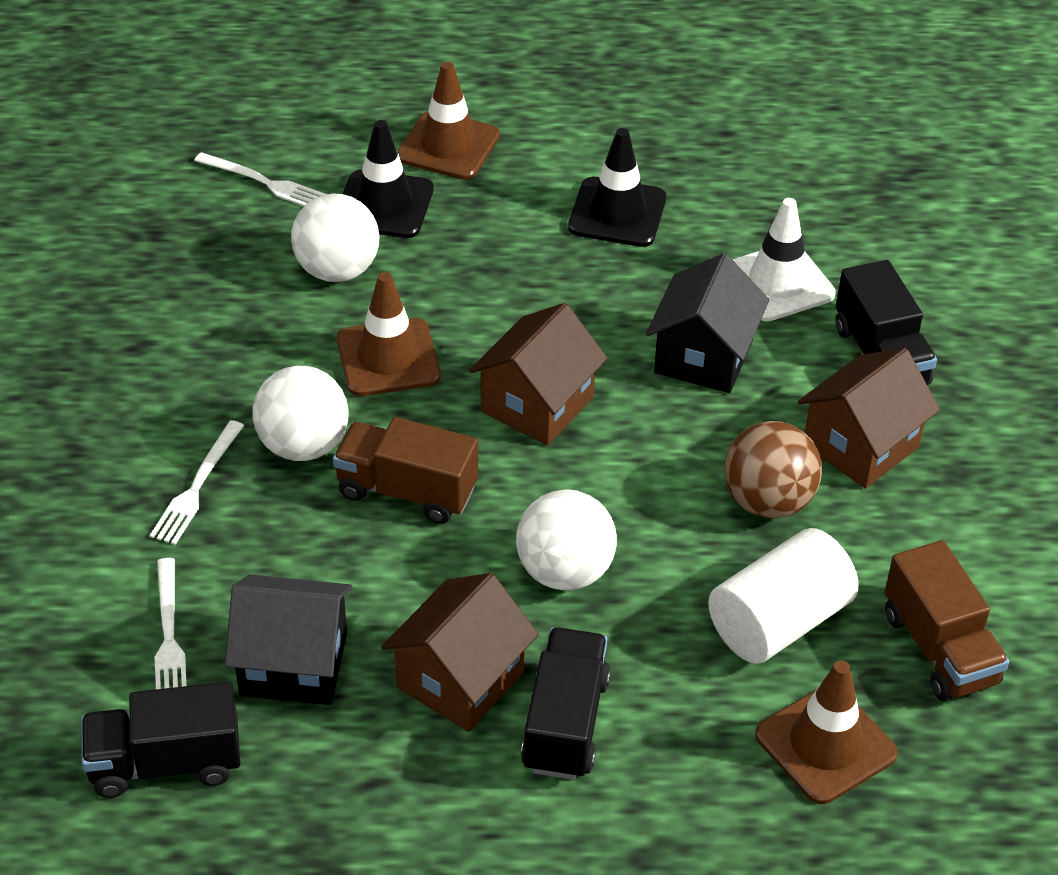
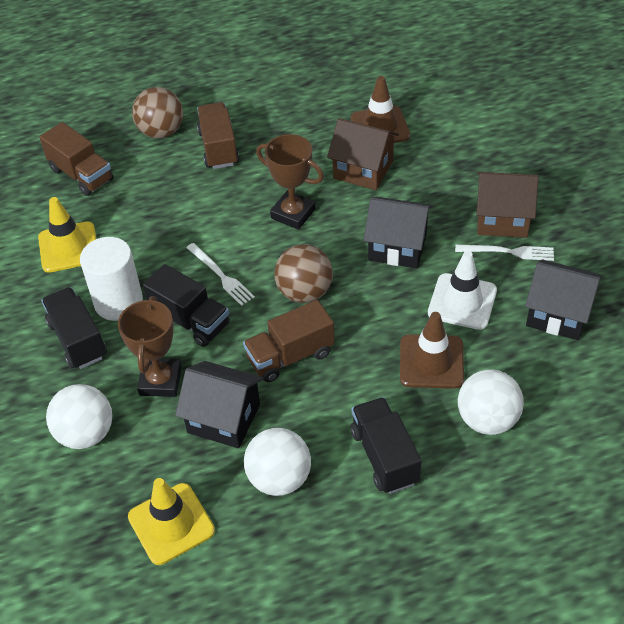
black house: 2 -> 3
black traffic cone: 2 -> 0
brown ball: 1 -> 2
brown house: 3 -> 2
brown traffic cone: 3 -> 2
brown trophy: 0 -> 2
brown truck: 2 -> 3
white fork: 3 -> 2
yellow traffic cone: 0 -> 2

